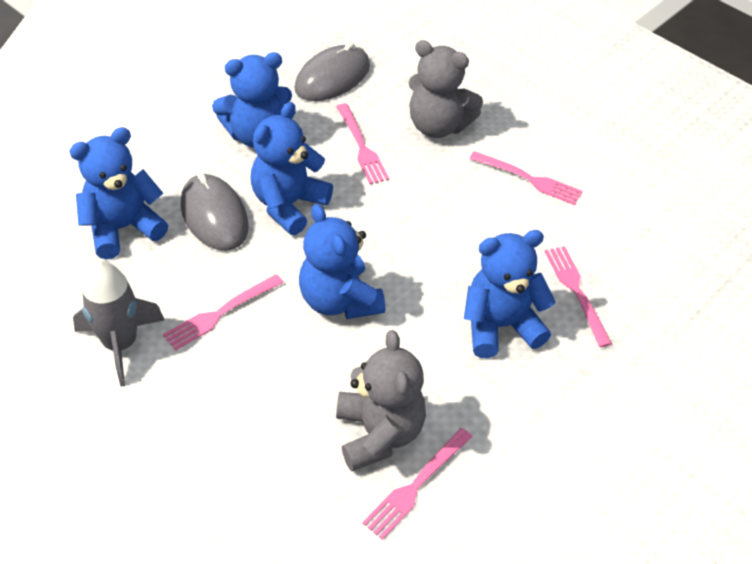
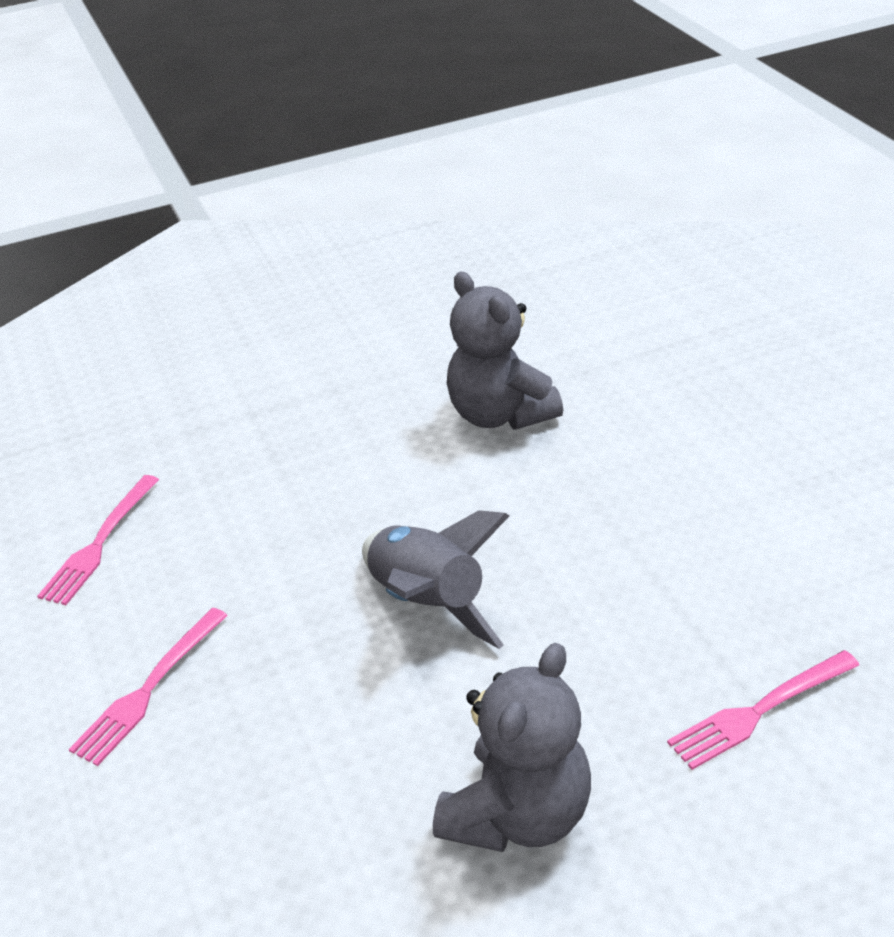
blue teddy bear: 5 -> 0
grey mouse: 2 -> 0
pink fork: 5 -> 3

